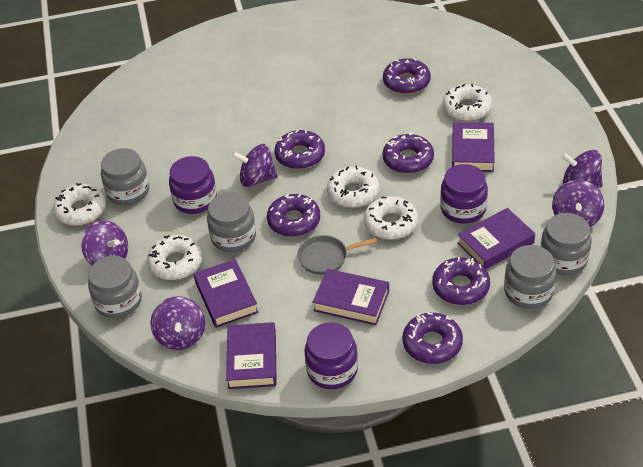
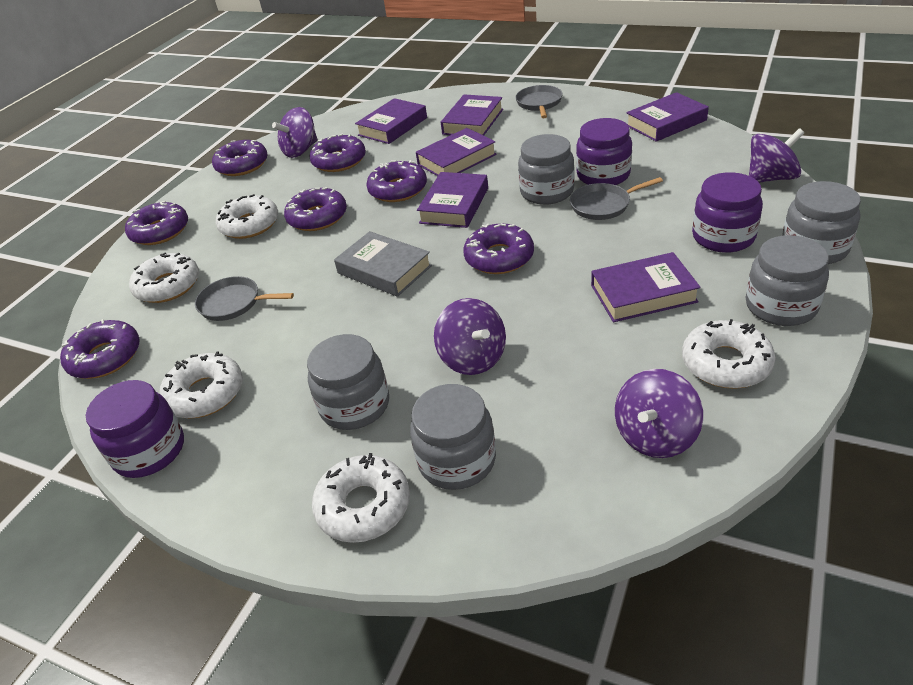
grey book: 0 -> 1
grey pan: 1 -> 3
purple book: 5 -> 6
purple donut: 6 -> 7
purple spinning top: 5 -> 4

